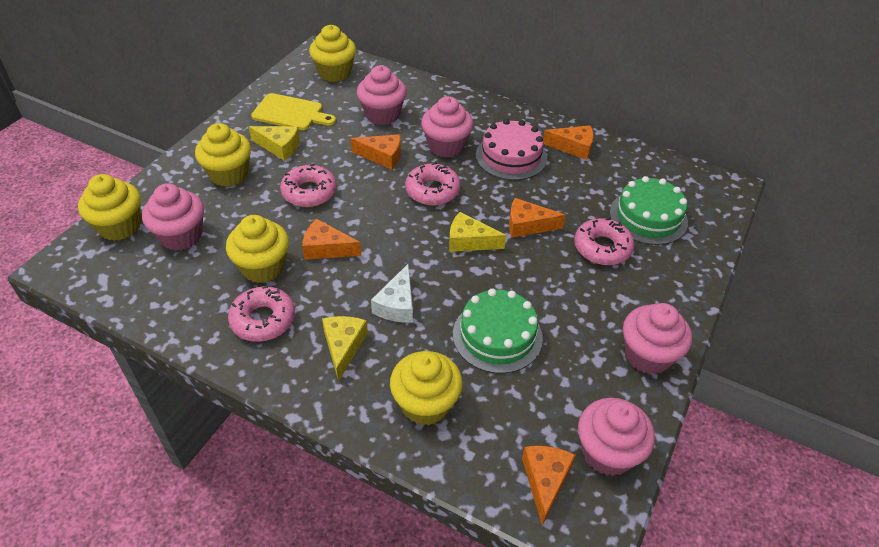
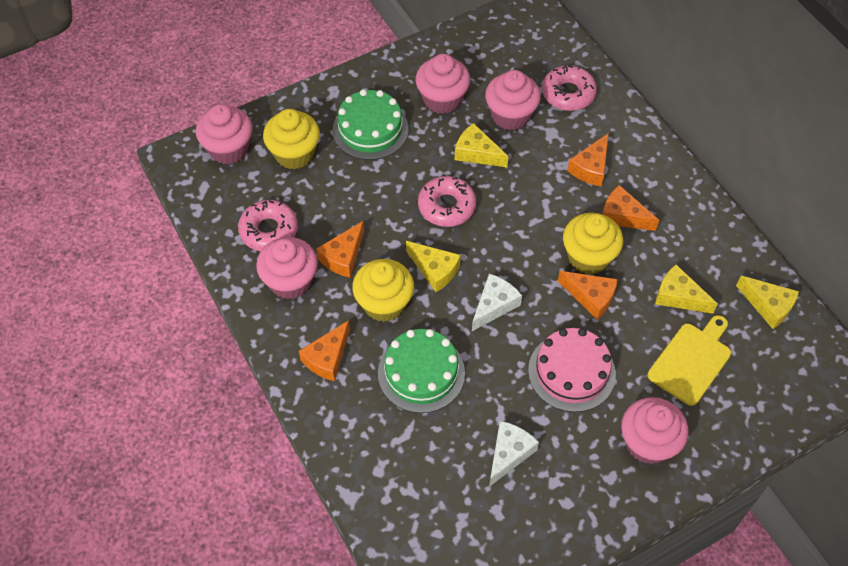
pink donut: 4 -> 3
white cheese: 1 -> 2
yellow cheese: 3 -> 4
yellow cupcake: 5 -> 3

